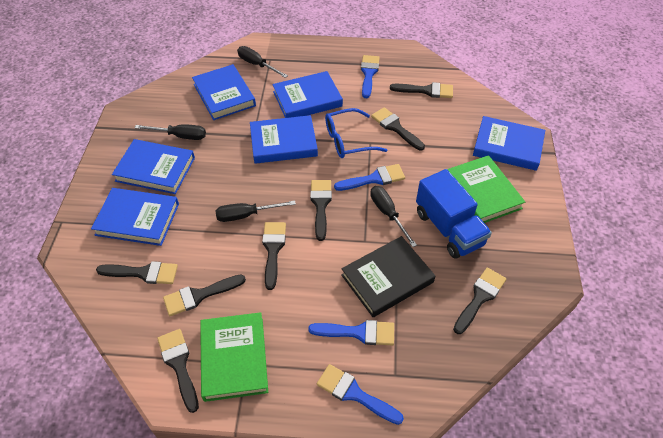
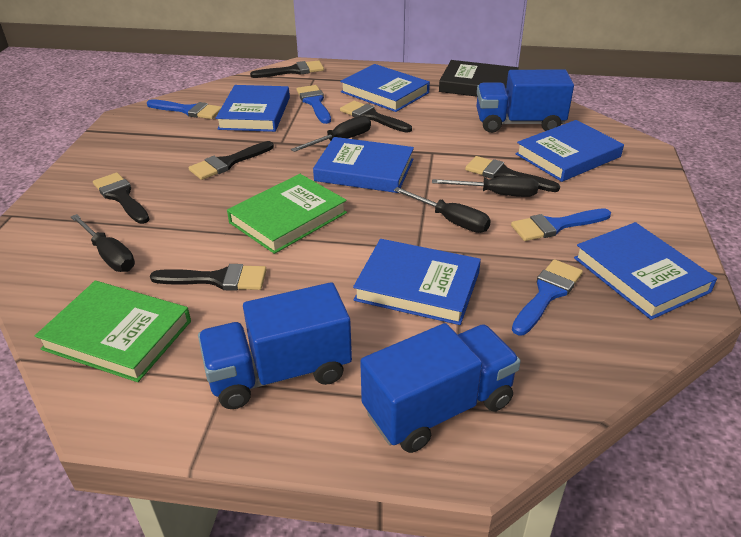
black brush: 8 -> 6
blue glasses: 1 -> 0
blue truck: 1 -> 3

